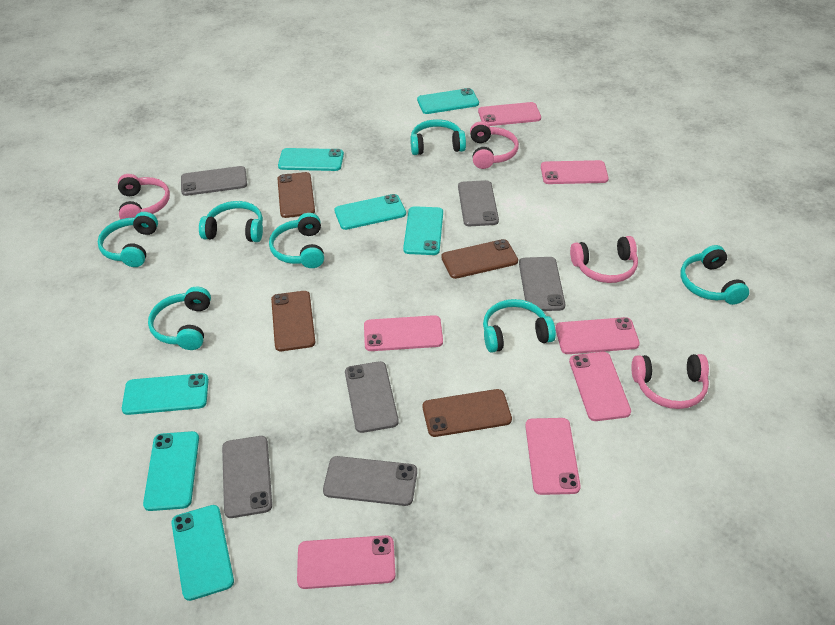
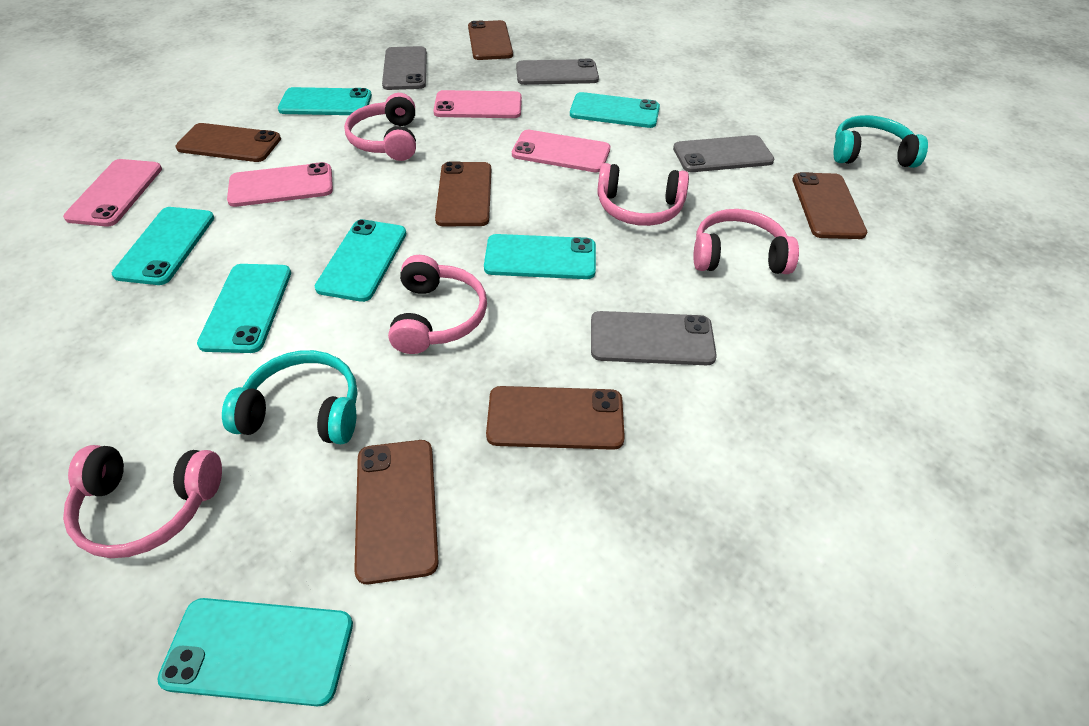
brown phone: 4 -> 6
grey phone: 6 -> 4
pink headphones: 4 -> 5
pink phone: 7 -> 4
turquoise headphones: 7 -> 2

